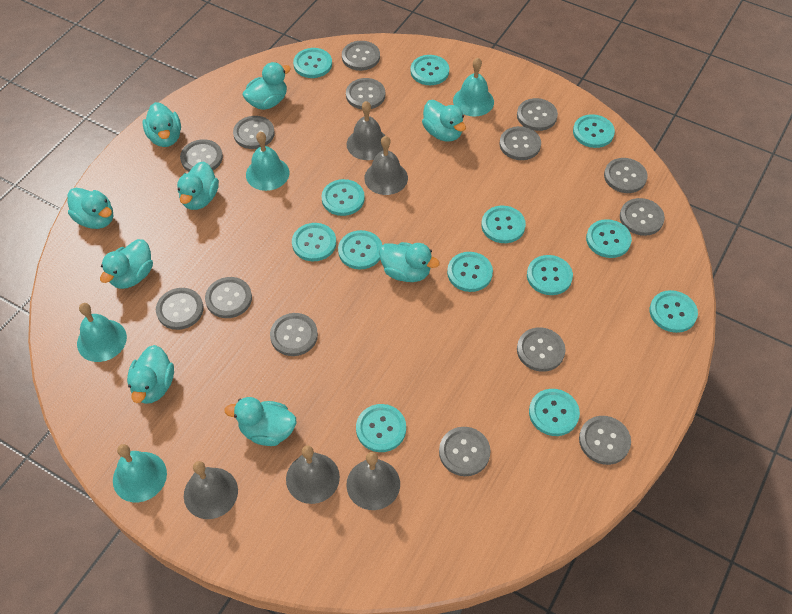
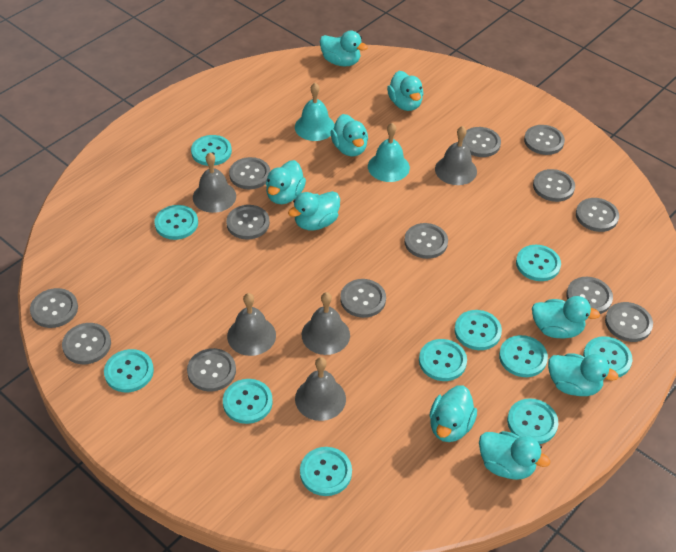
grey button: 14 -> 13
turquoise bell: 4 -> 2
turquoise button: 13 -> 11

